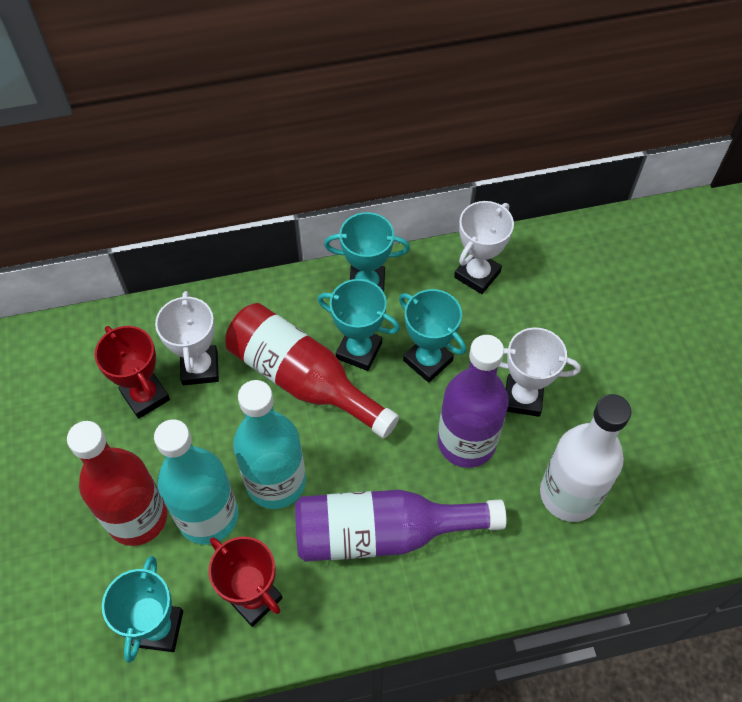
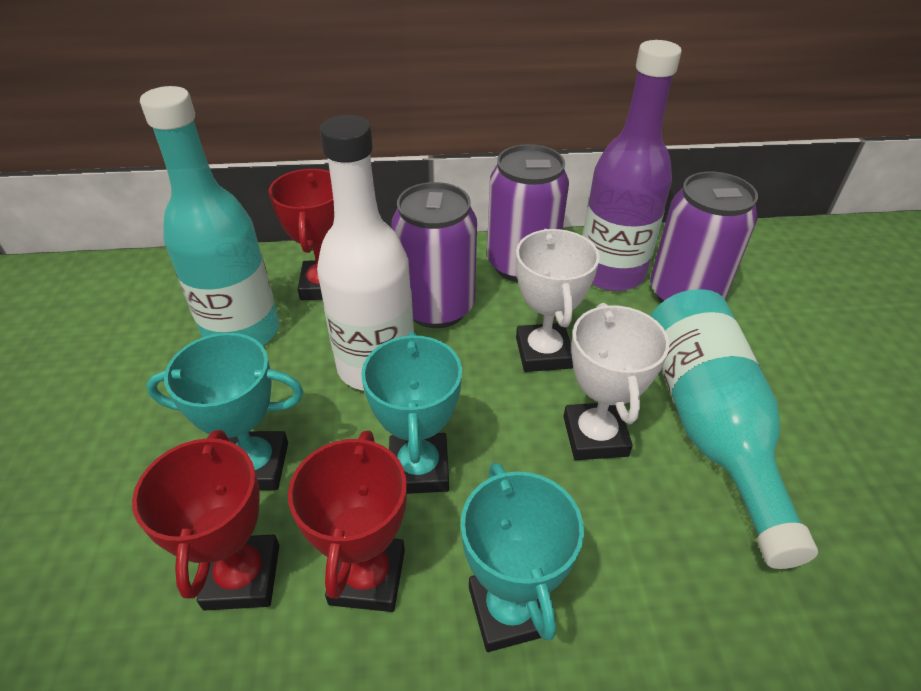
purple bottle: 2 -> 1
purple can: 0 -> 3
red bottle: 2 -> 0
red trophy: 2 -> 3
turquoise trophy: 4 -> 3
white trophy: 3 -> 2

